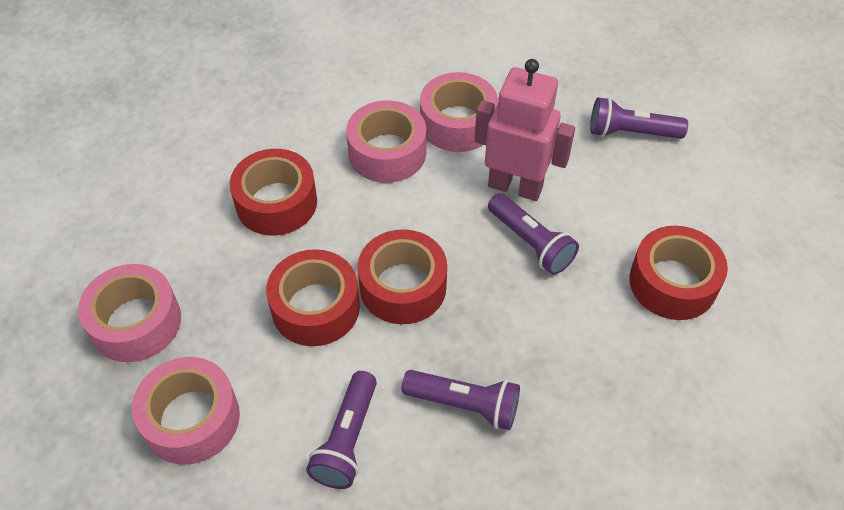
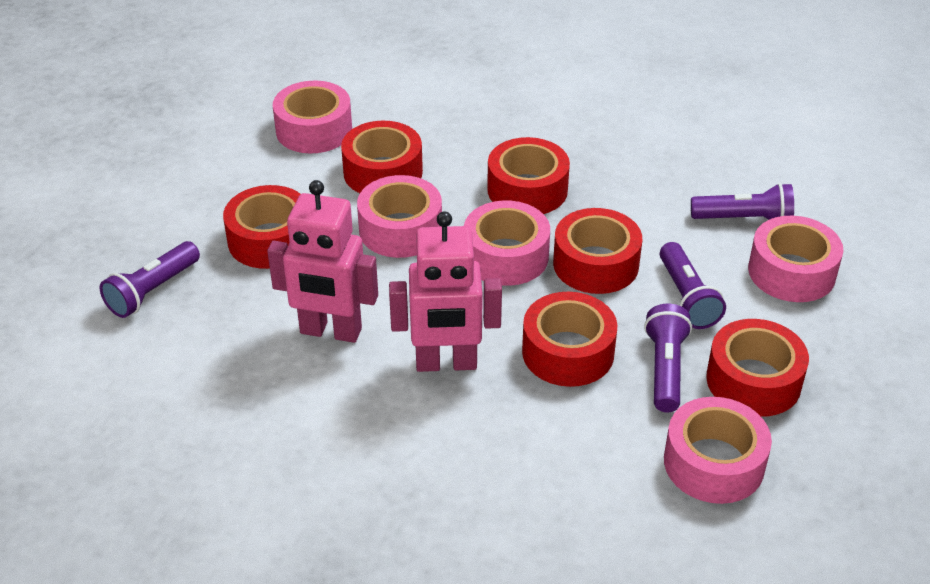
pink robot: 1 -> 2
pink tape: 4 -> 5
red tape: 4 -> 6

